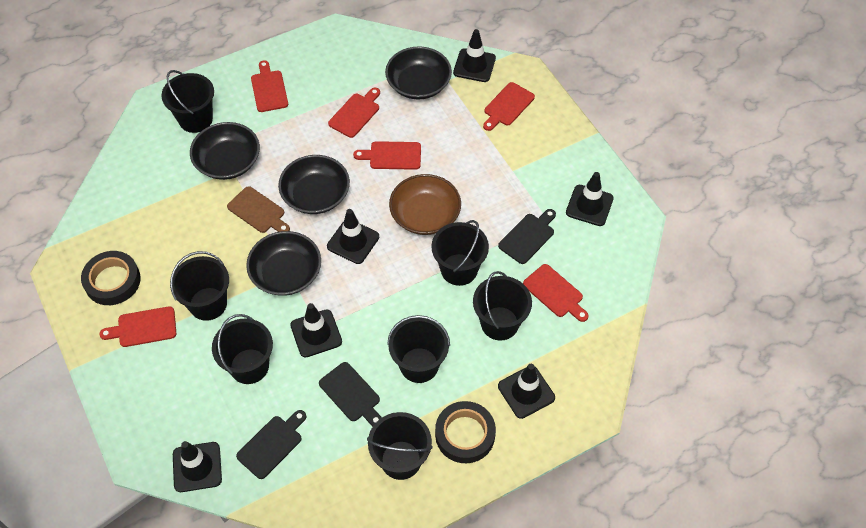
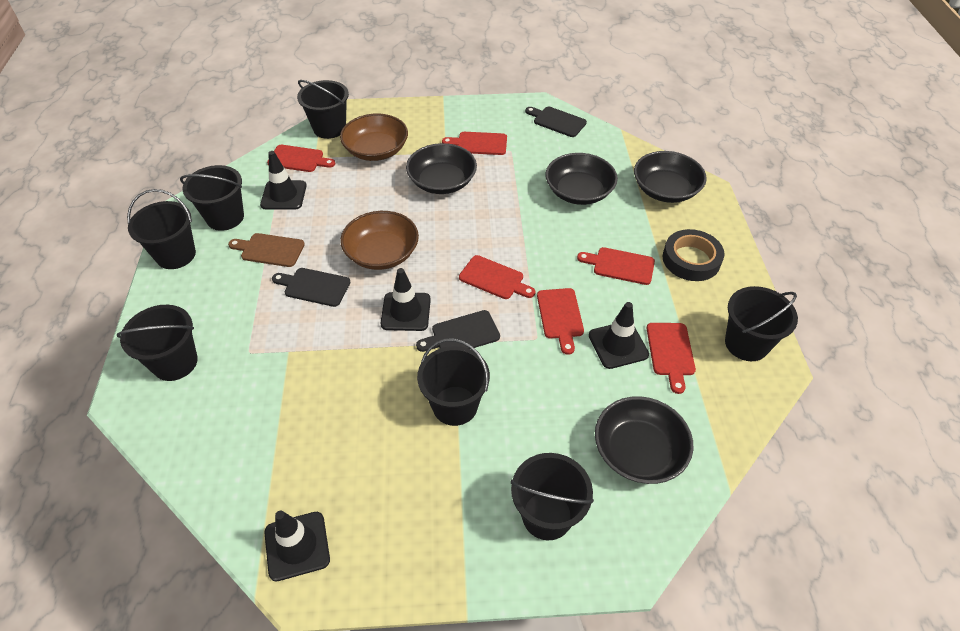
black tape: 2 -> 1
black traffic cone: 6 -> 4
brown bowl: 1 -> 2

